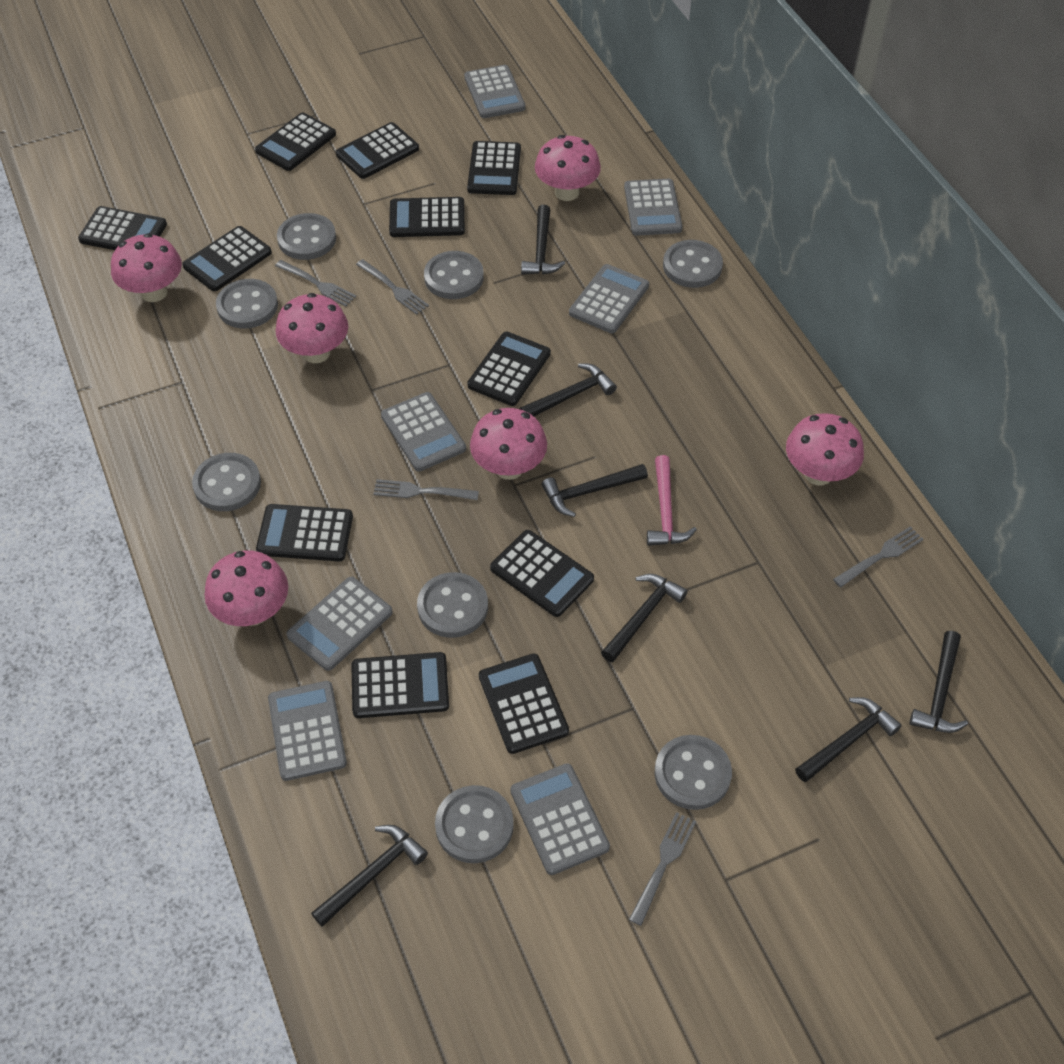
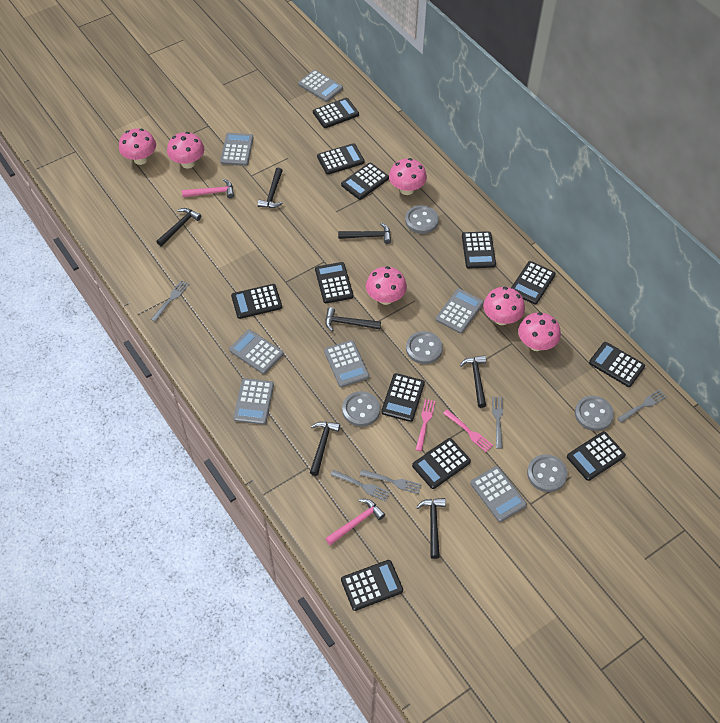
black calculator: 11 -> 12
grey button: 8 -> 5
pink fork: 0 -> 2
pink hammer: 1 -> 2

